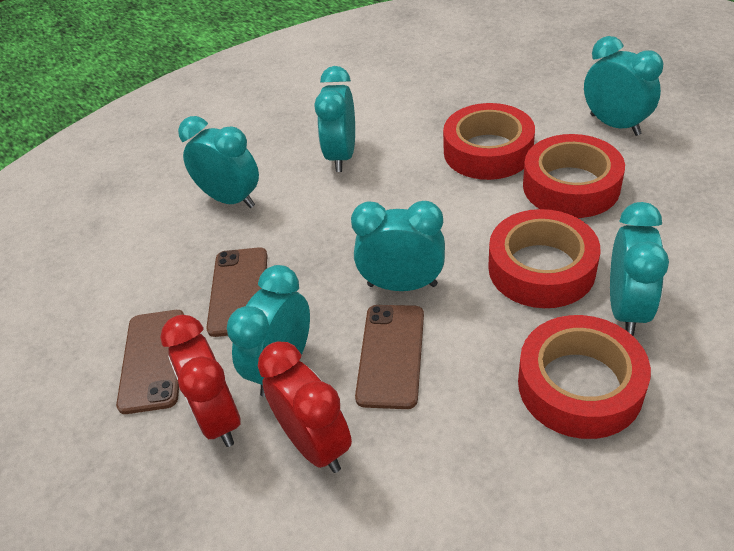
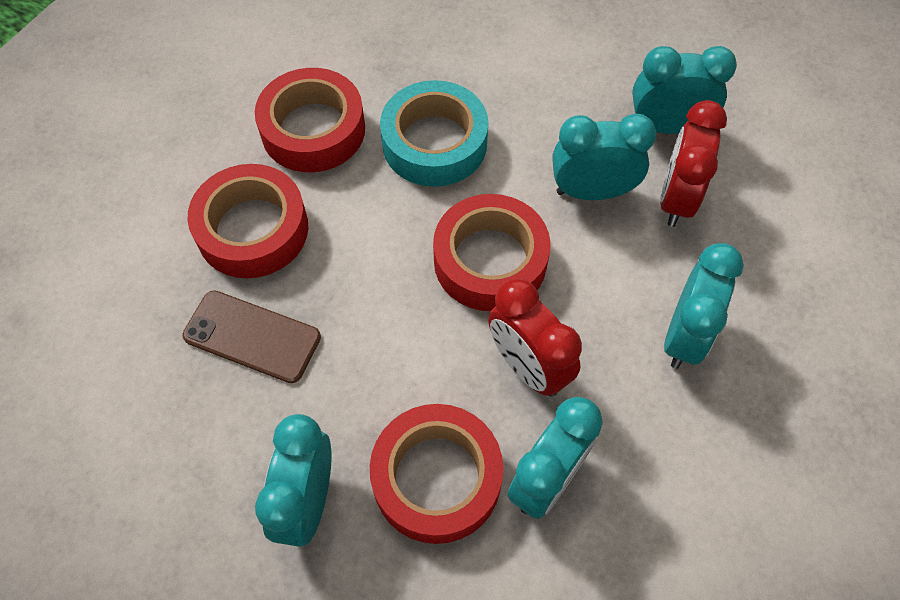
brown phone: 3 -> 1
turquoise clock: 6 -> 5
turquoise tape: 0 -> 1

